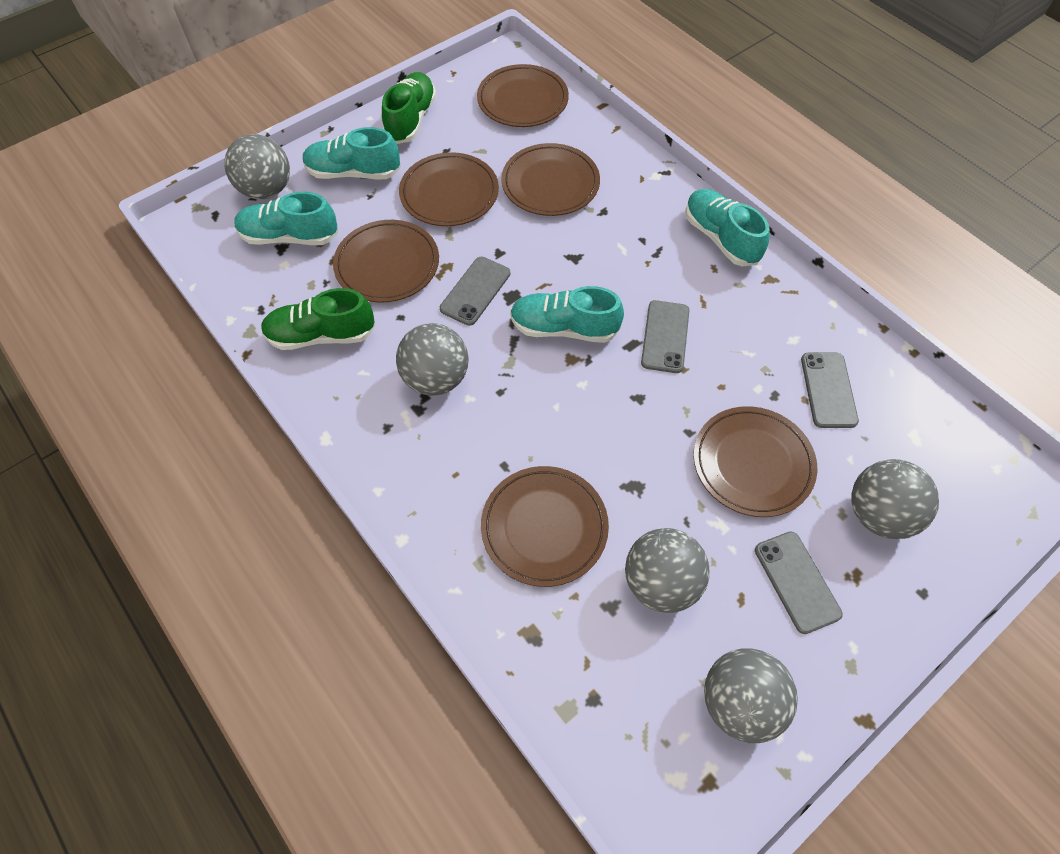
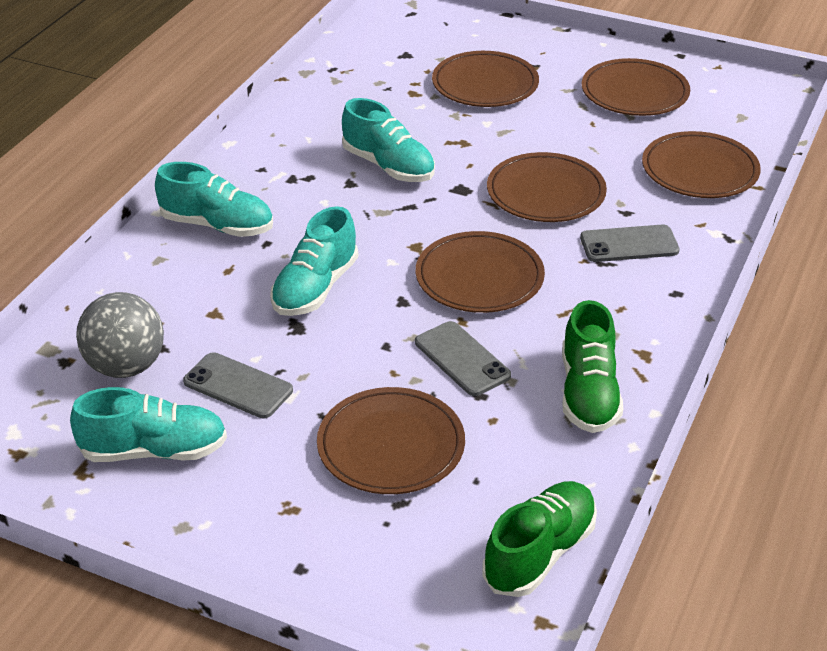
grey ball: 5 -> 1
grey phone: 4 -> 3

